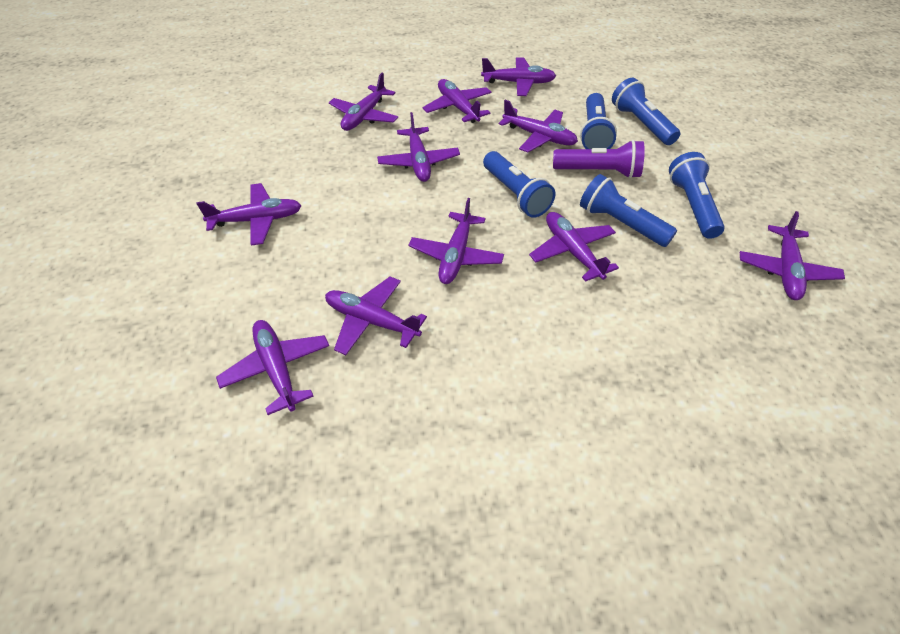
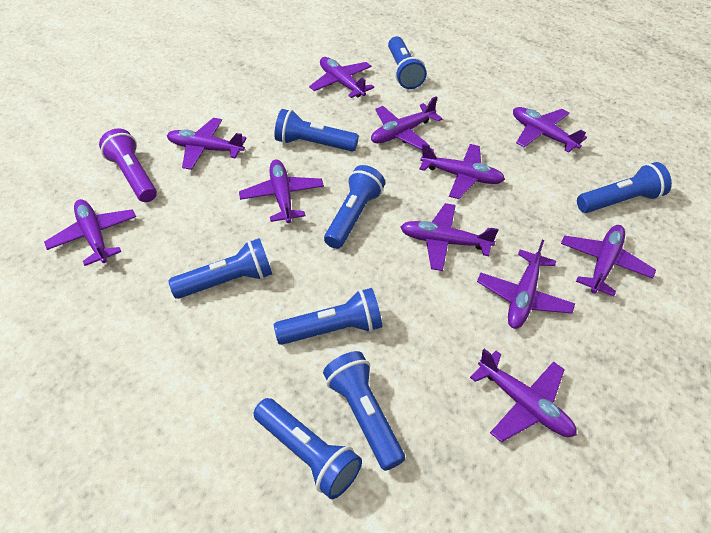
blue flashlight: 5 -> 8

